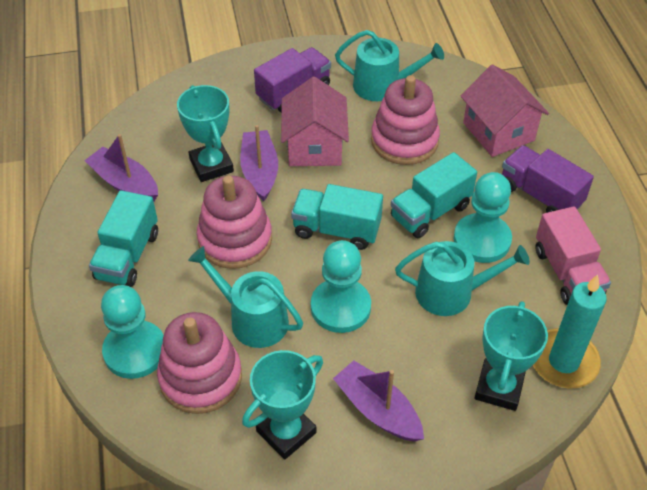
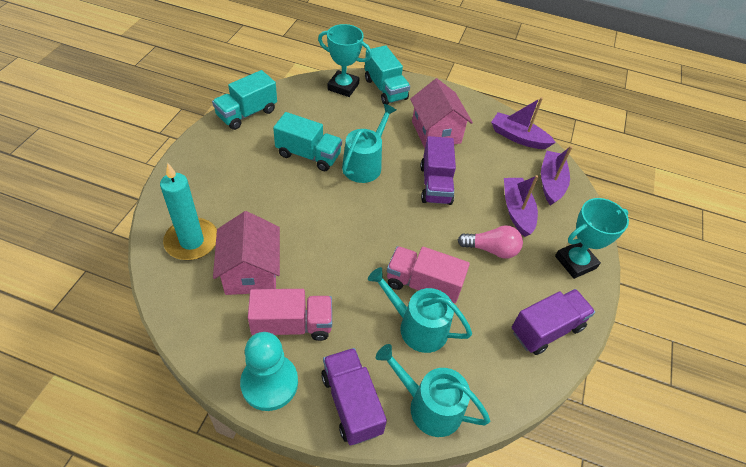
pink light bulb: 0 -> 1
pink stacking toy: 3 -> 0
pink truck: 1 -> 2
purple truck: 2 -> 3
turquoise pawn: 3 -> 1
turquoise trophy: 3 -> 2

